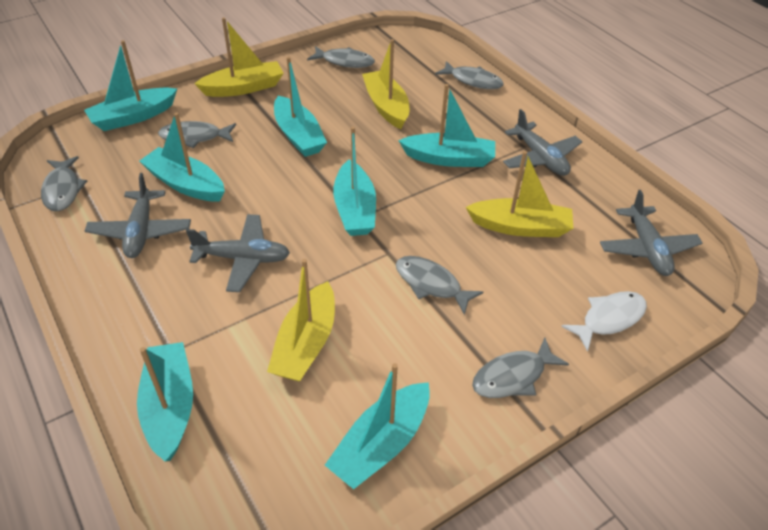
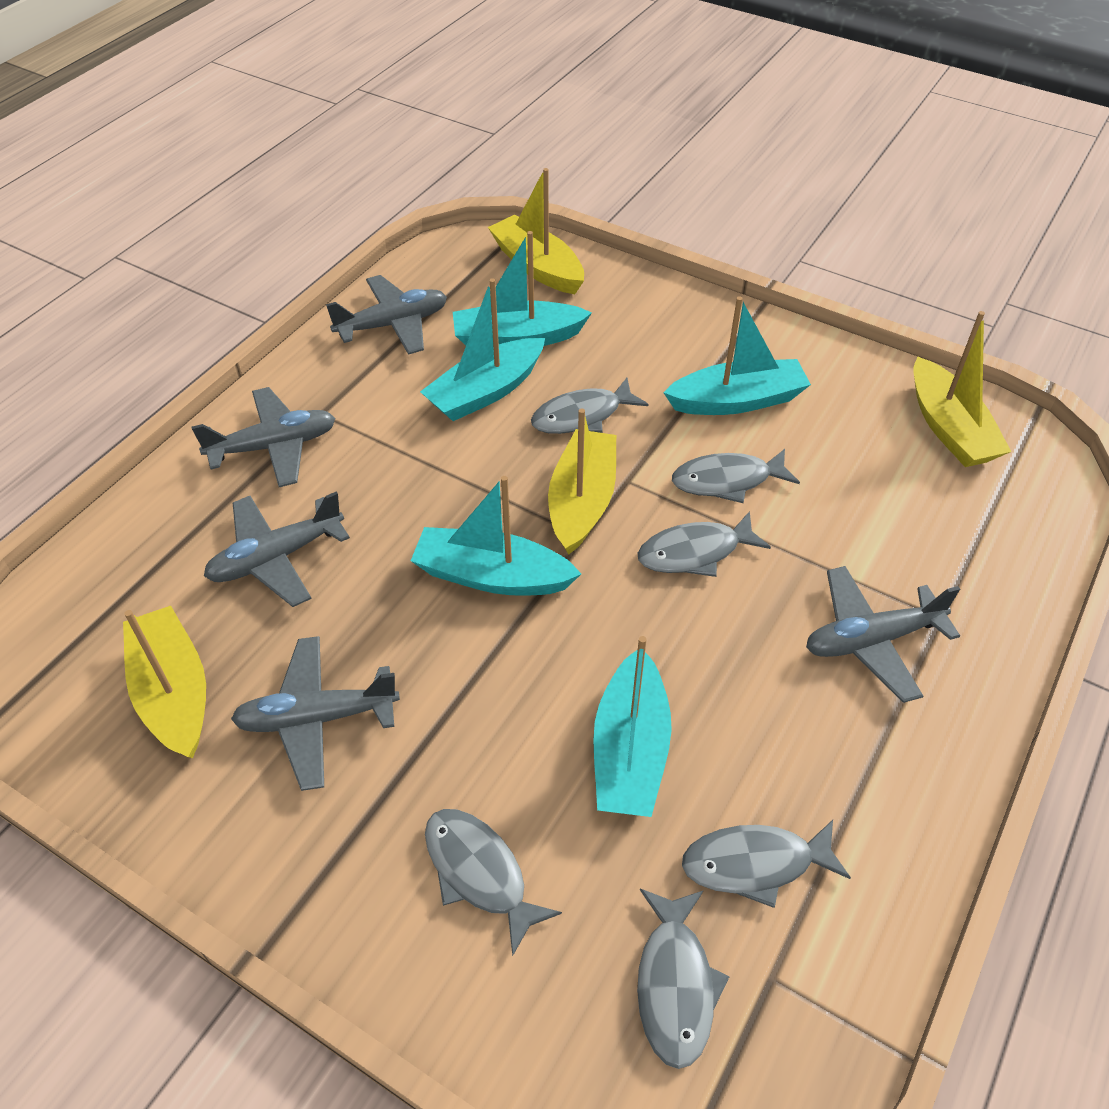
grey plane: 4 -> 5
turquoise boat: 7 -> 5
white fish: 1 -> 0

